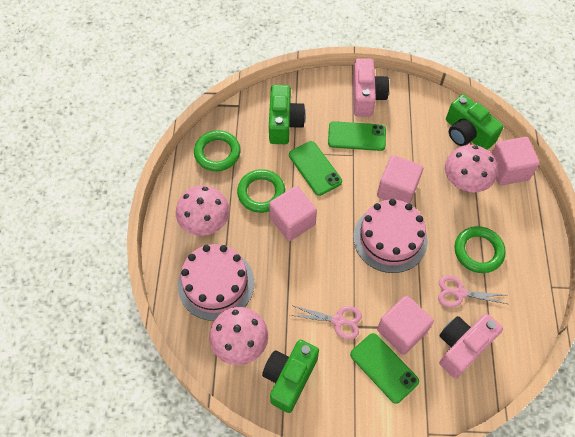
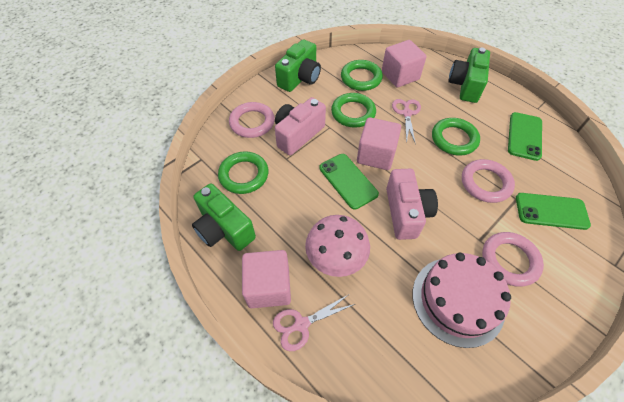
green ring: 3 -> 4
pink cake: 2 -> 1
pink cube: 4 -> 3
pink mushroom: 3 -> 1
pink ring: 0 -> 3

